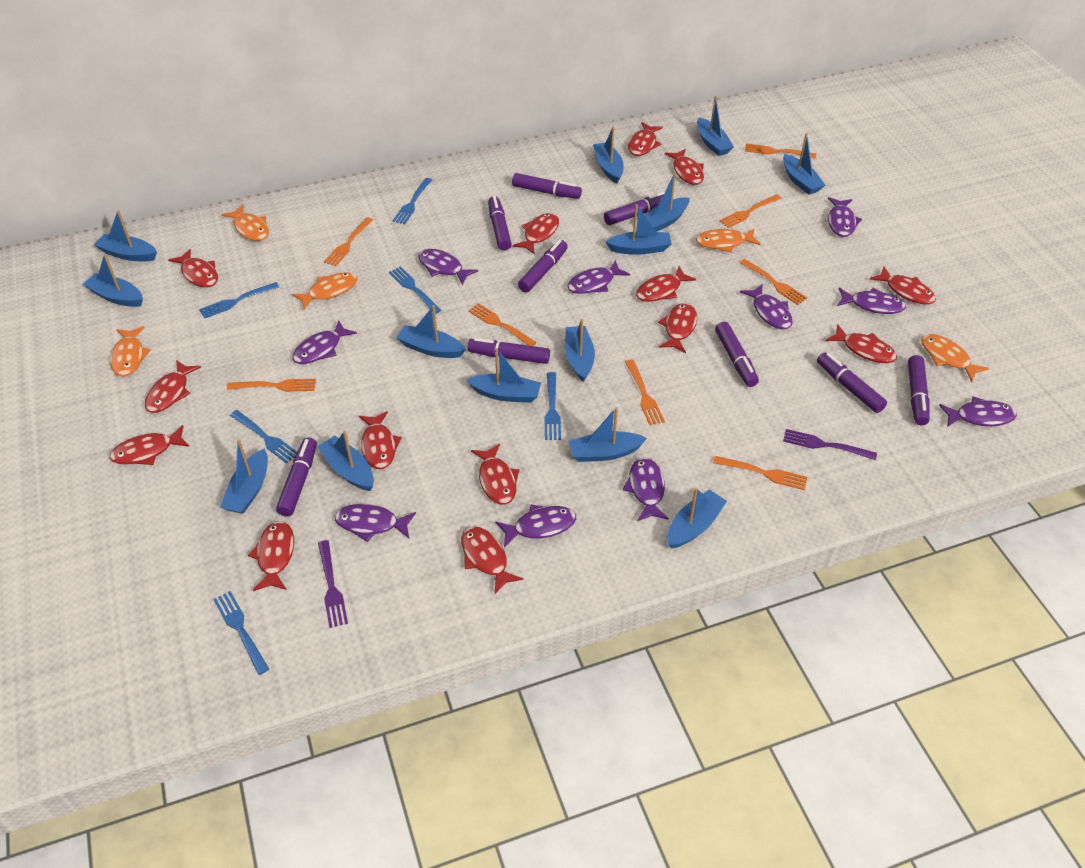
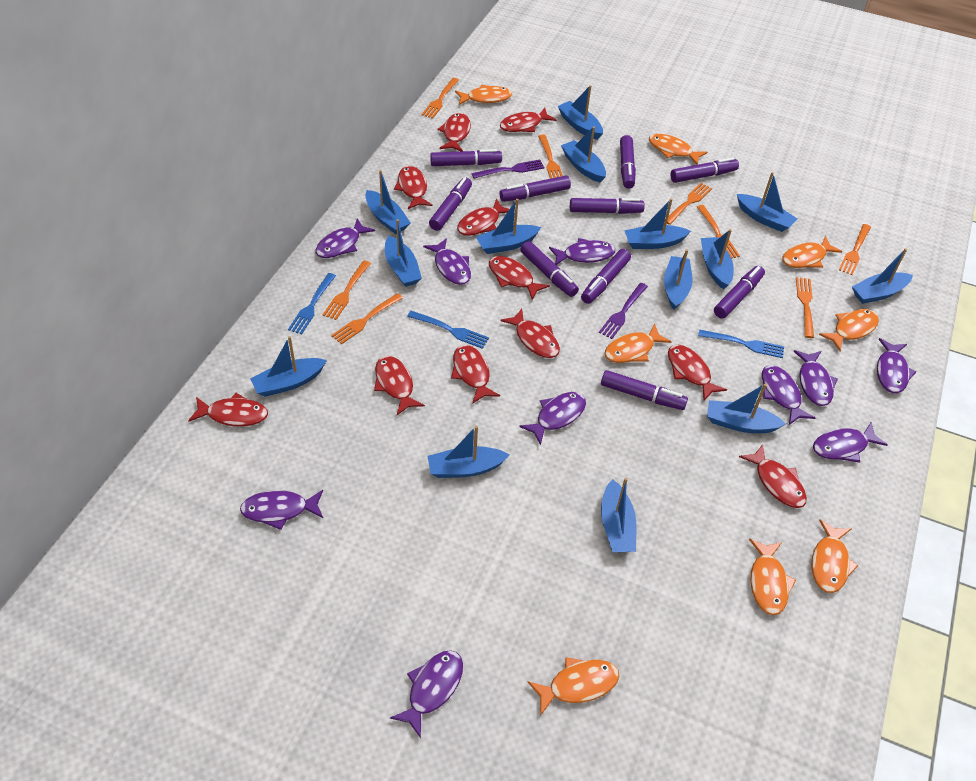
blue fork: 6 -> 3
orange fish: 5 -> 8
purple marker: 9 -> 10
red fish: 14 -> 11

